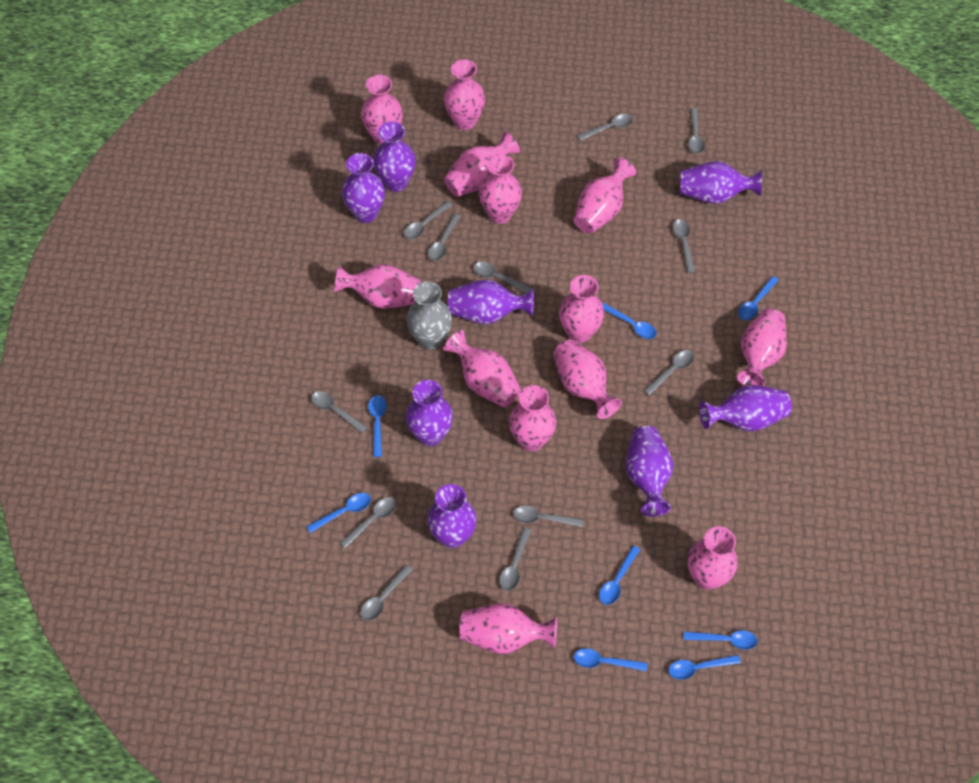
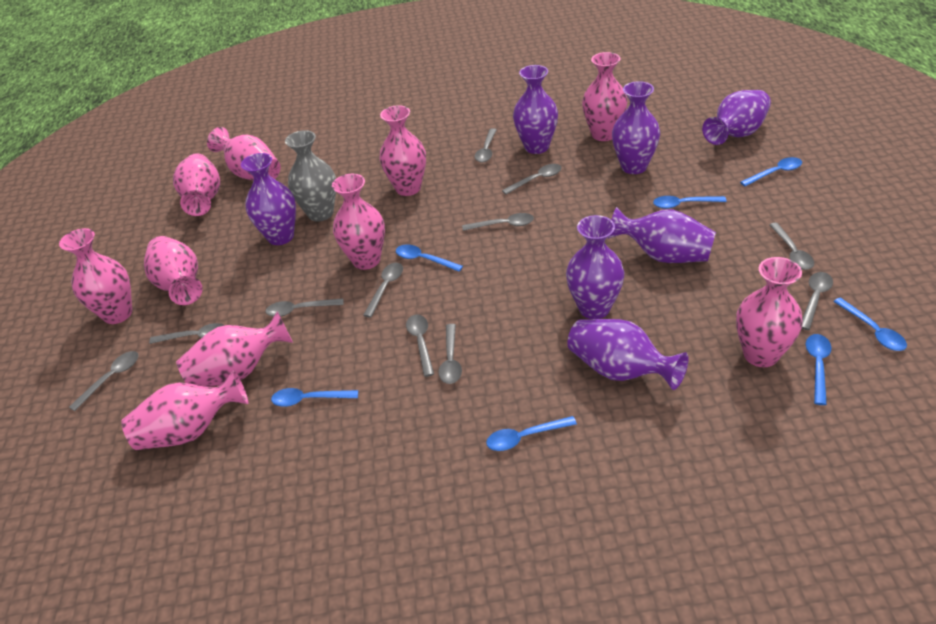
blue spoon: 8 -> 7
grey spoon: 12 -> 11
pink vase: 13 -> 10
purple vase: 8 -> 7

